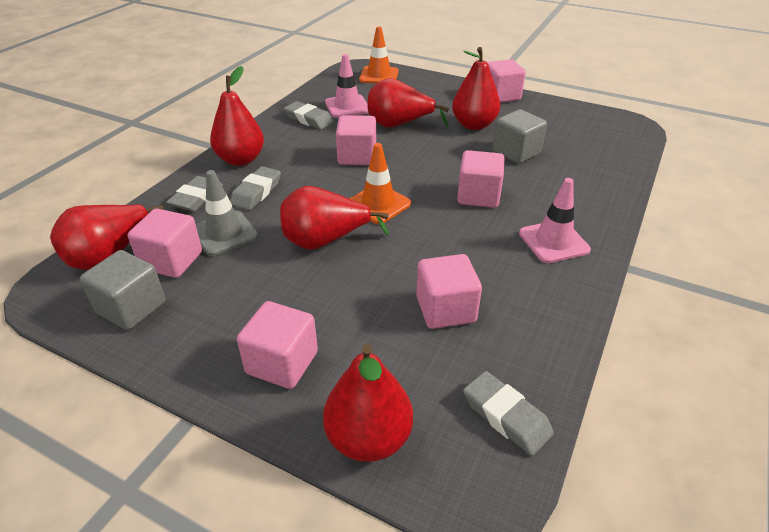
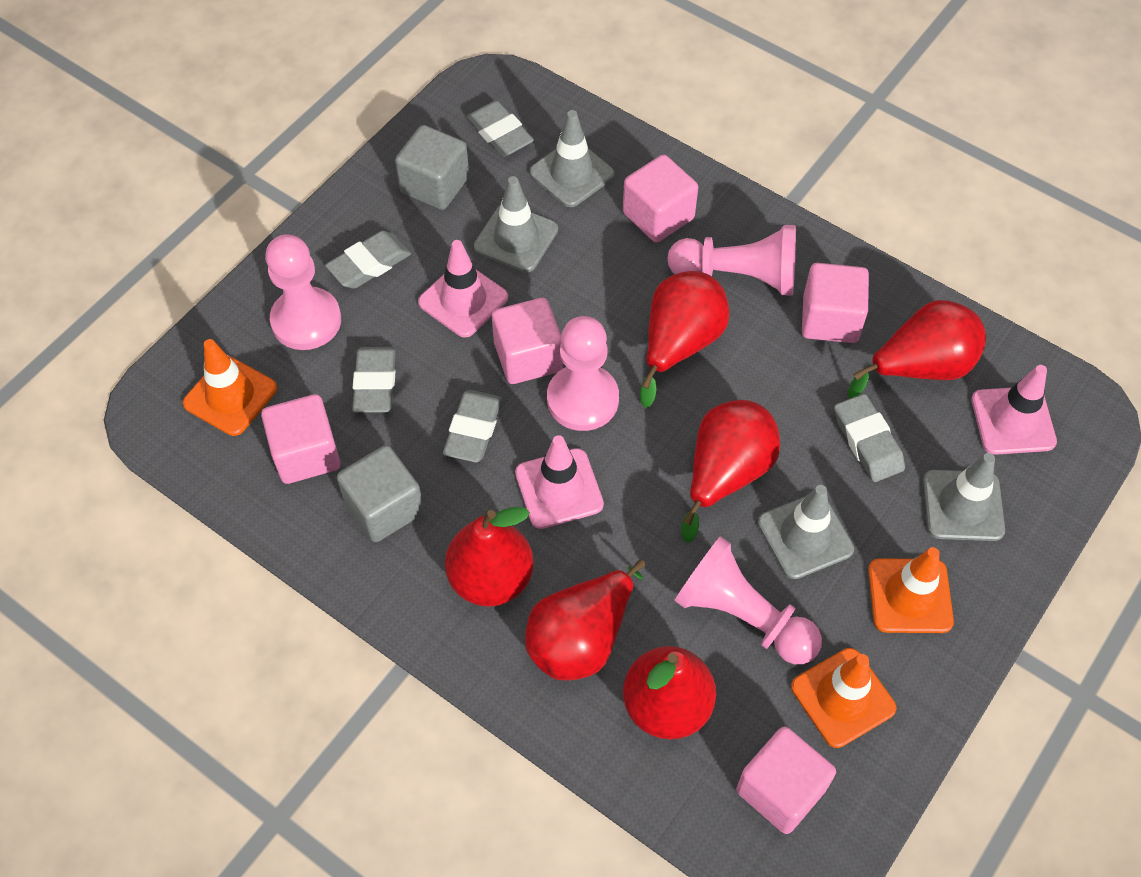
grey eraser: 4 -> 5
grey traffic cone: 1 -> 4
orange traffic cone: 2 -> 3
pink cube: 6 -> 5
pink pawn: 0 -> 4
pink traffic cone: 2 -> 3

